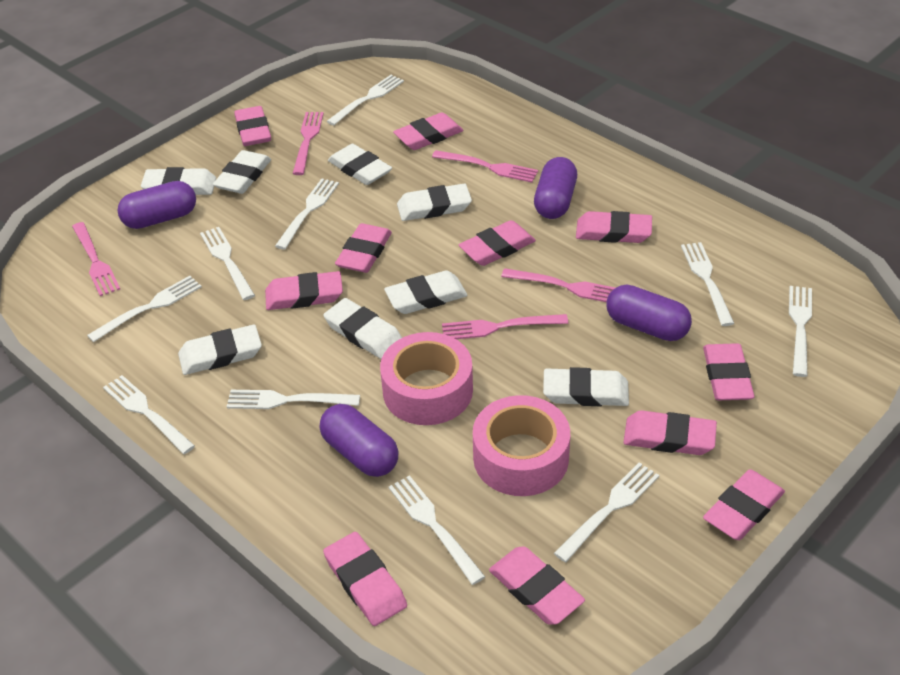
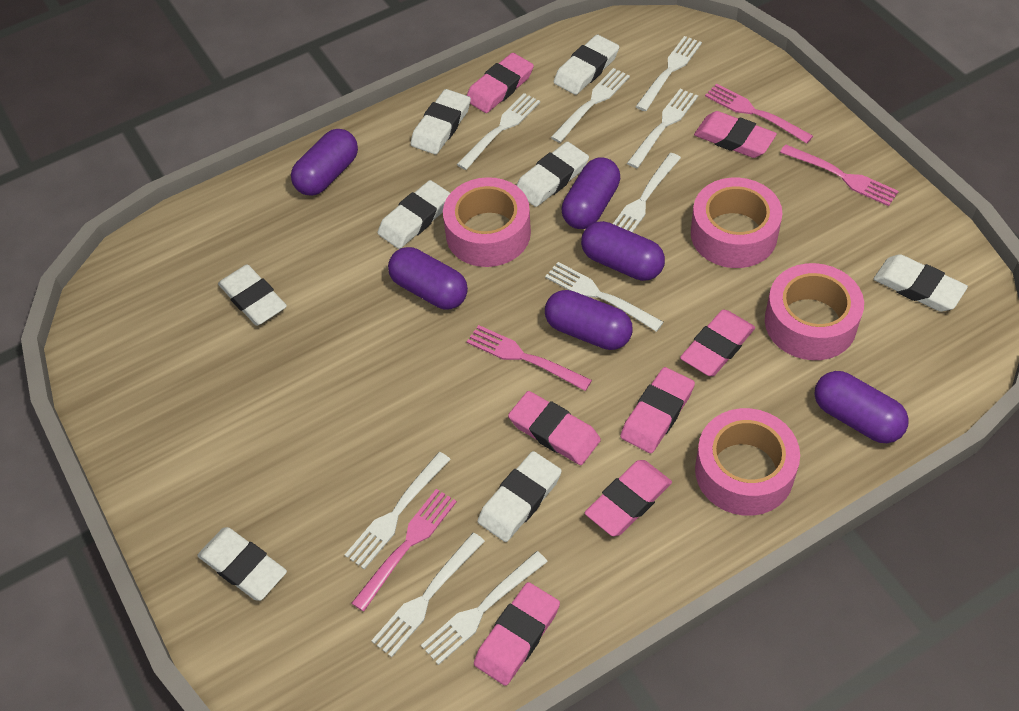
pink eraser: 11 -> 7
pink fork: 5 -> 4
pink tape: 2 -> 4
purple capsule: 4 -> 6
white fork: 10 -> 9

